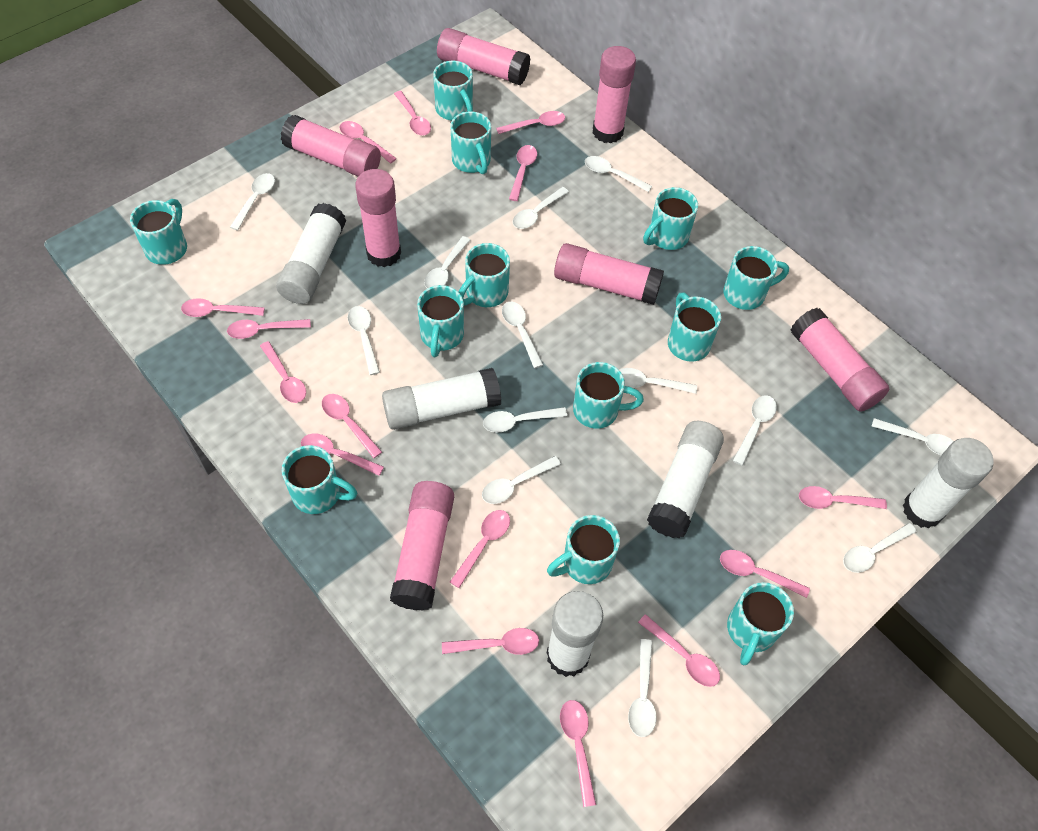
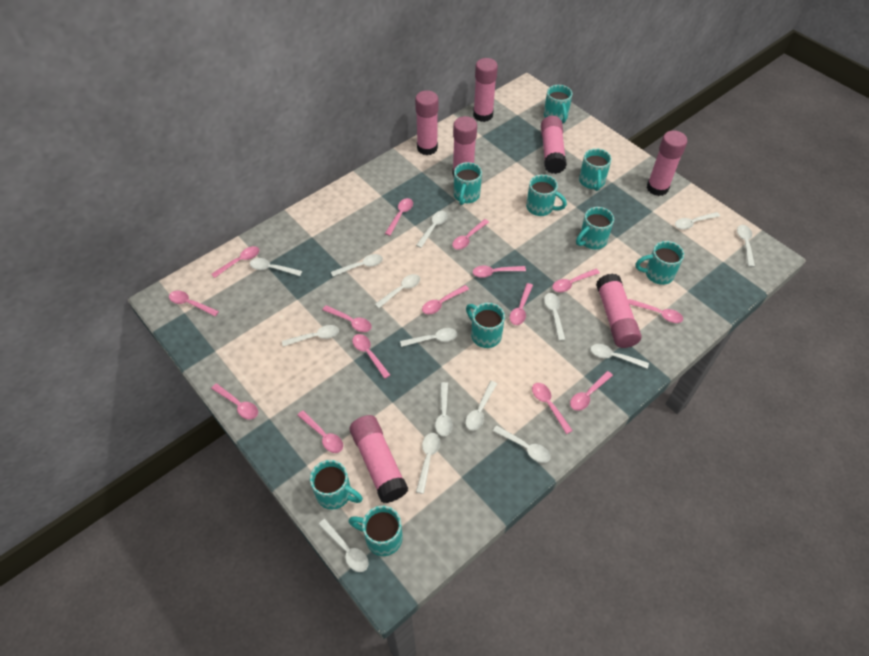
turquoise mug: 12 -> 9
white glue stick: 5 -> 0
white spoon: 13 -> 15

